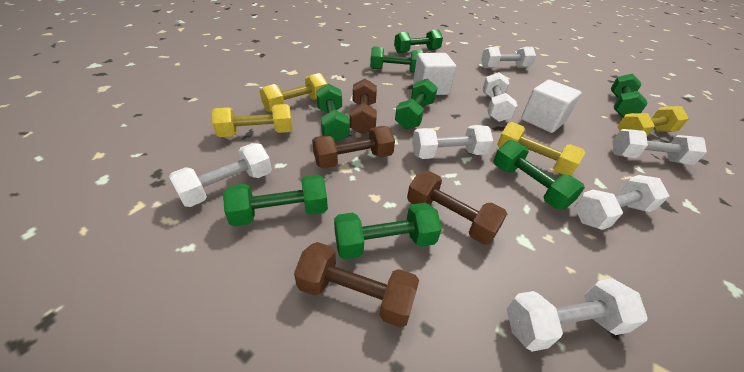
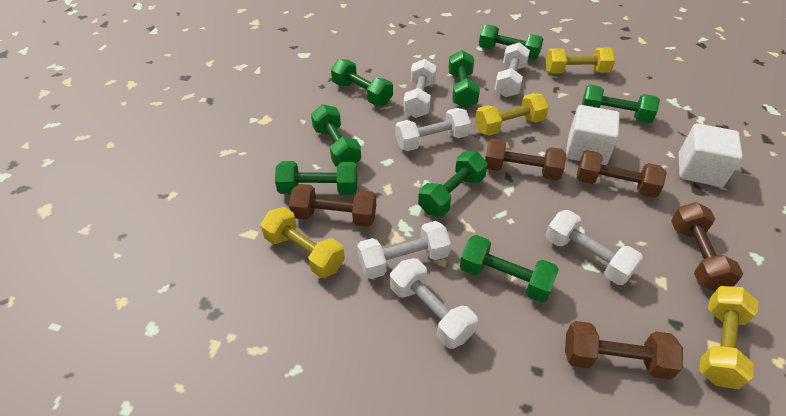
brown dumbbell: 4 -> 5
white dumbbell: 7 -> 6

